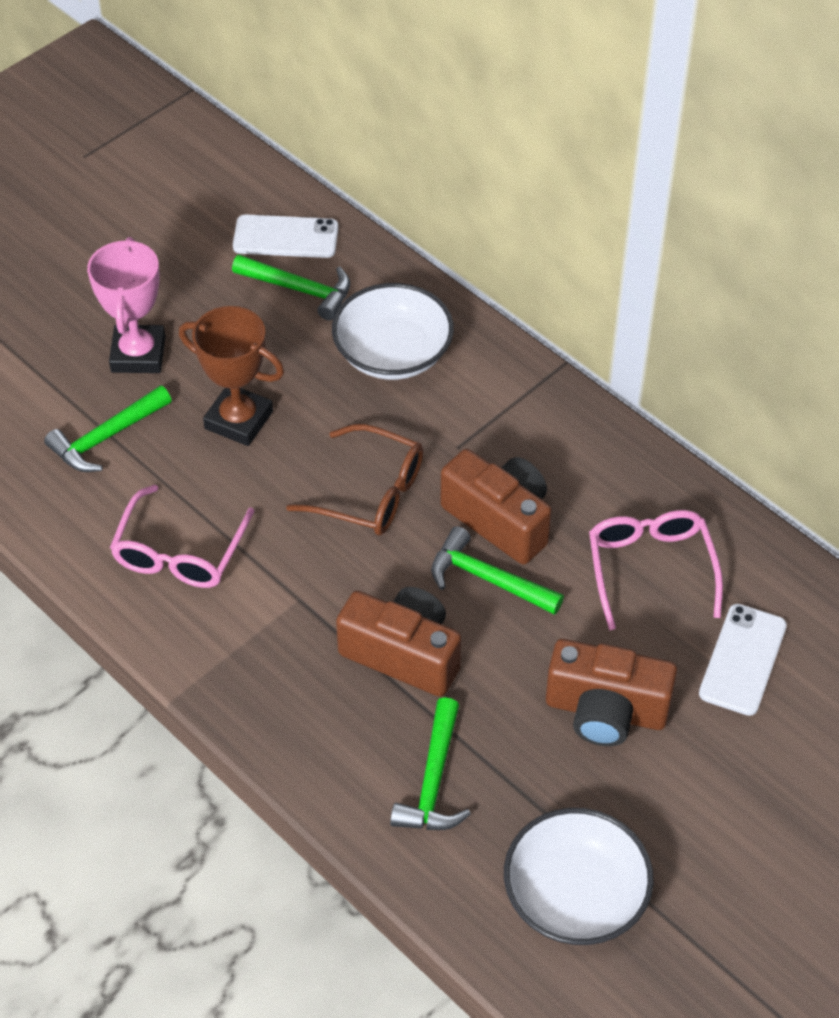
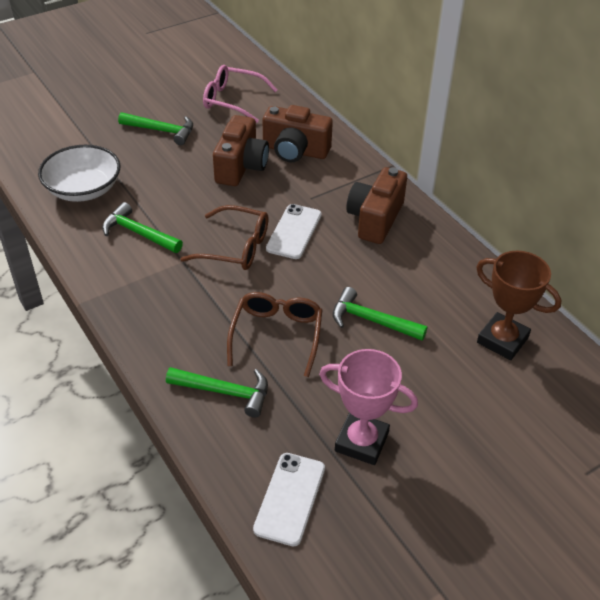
brown glasses: 1 -> 2
pink glasses: 2 -> 1
white bowl: 2 -> 1

